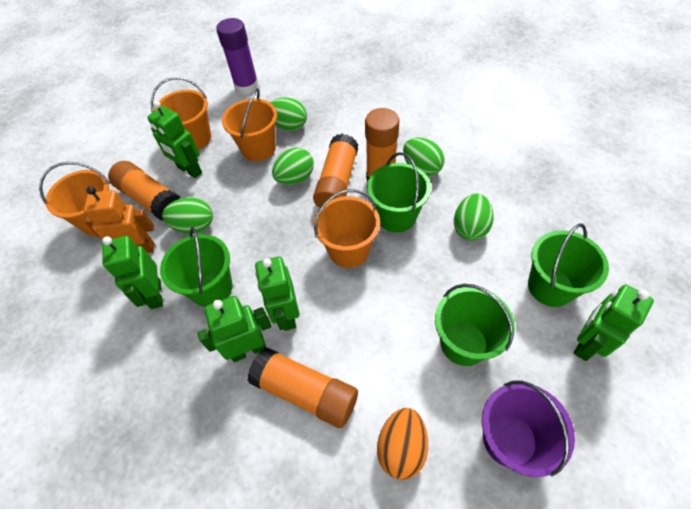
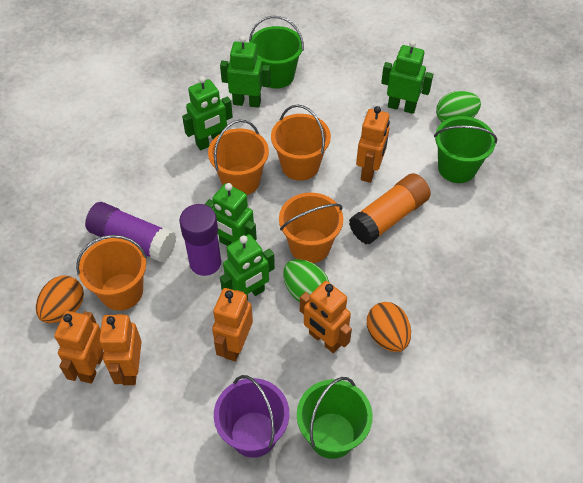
green bucket: 4 -> 3
green egg: 5 -> 2
orange egg: 1 -> 2
orange glue stick: 4 -> 1
orange robot: 1 -> 5
purple glue stick: 1 -> 2

